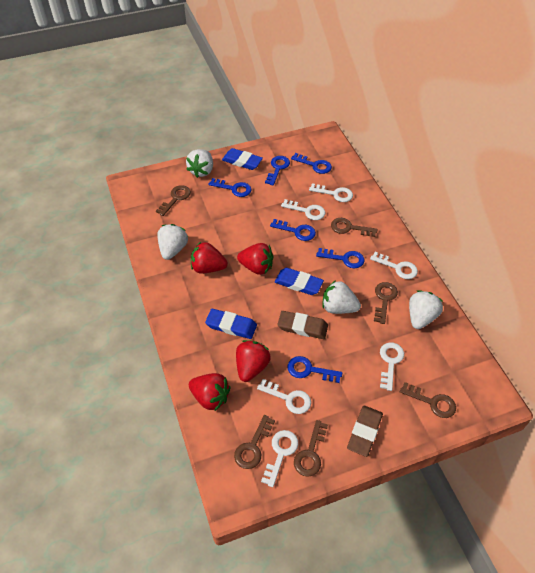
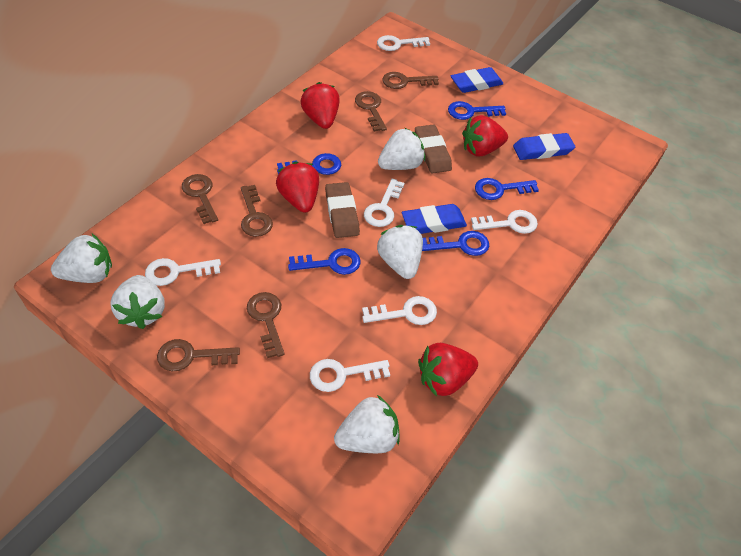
blue key: 6 -> 5
white strawberry: 4 -> 5

